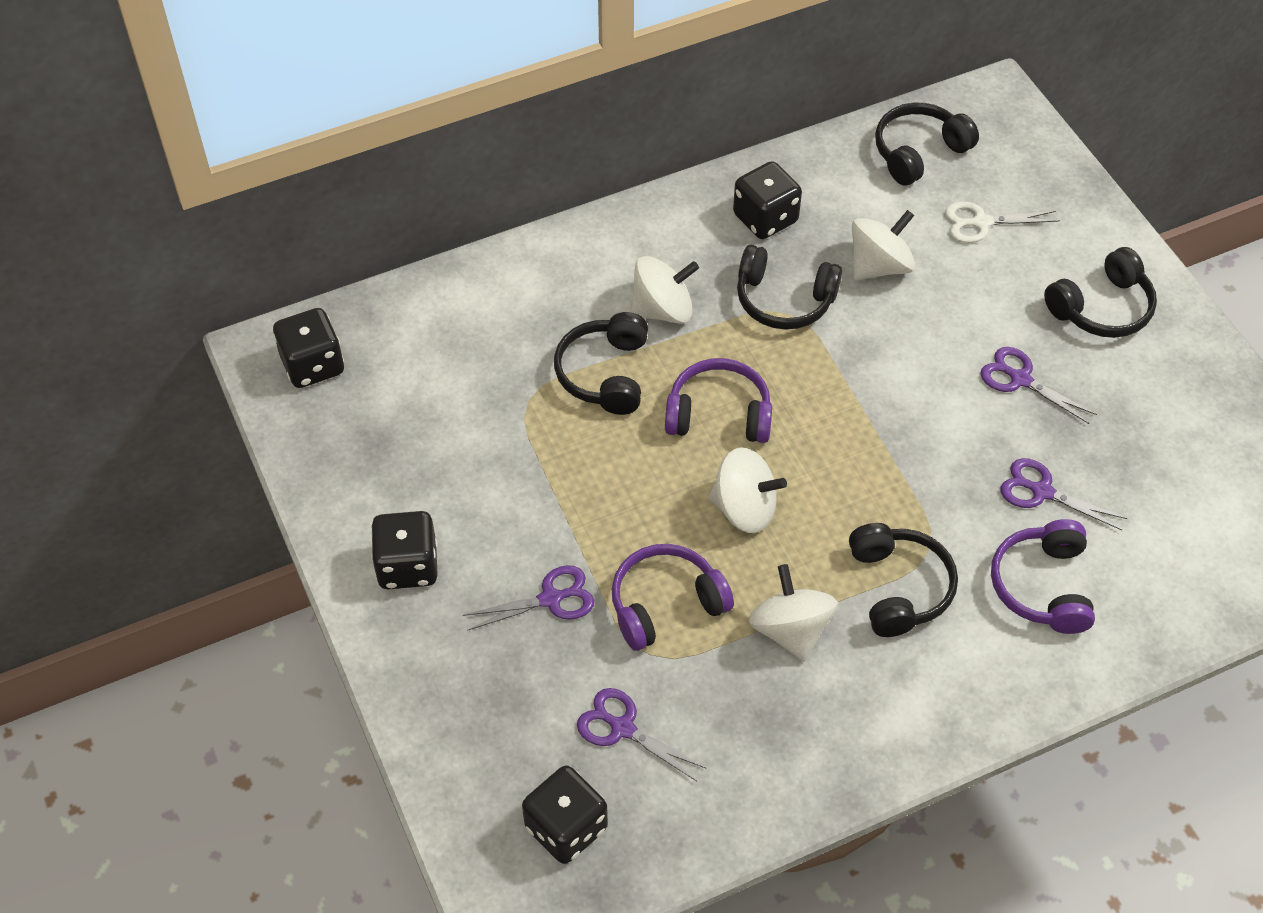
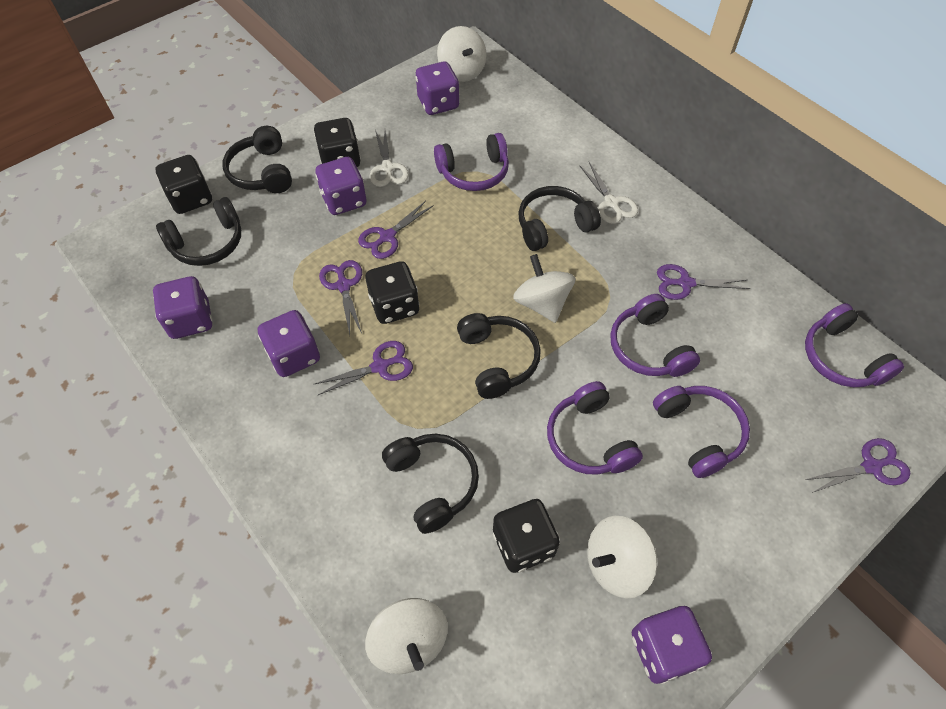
purple dice: 0 -> 5
purple headphones: 3 -> 5
purple scissors: 4 -> 5
white scissors: 1 -> 2

